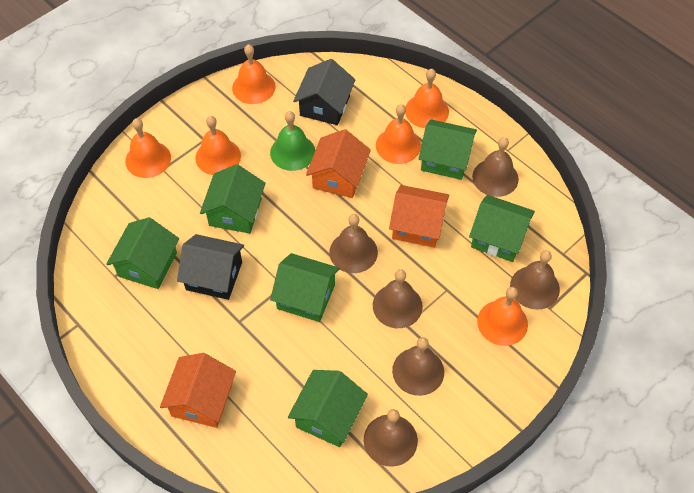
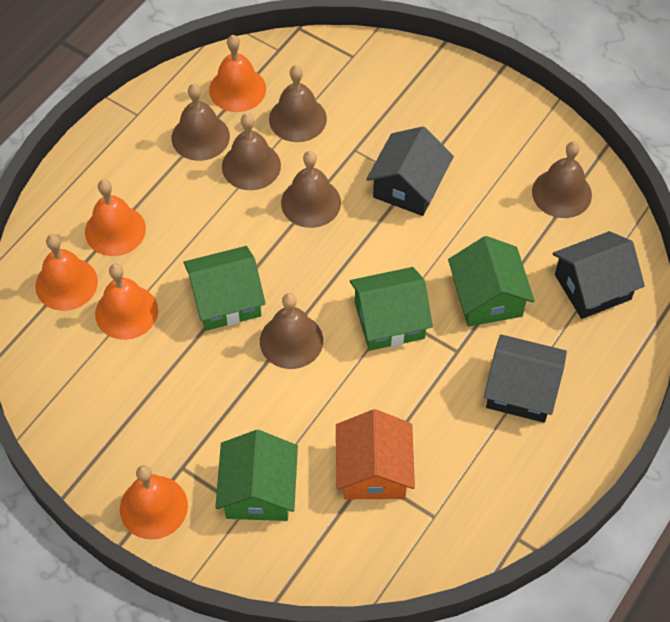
black house: 2 -> 3
green bell: 1 -> 0
green house: 6 -> 4
orange bell: 6 -> 5
orange house: 3 -> 1

